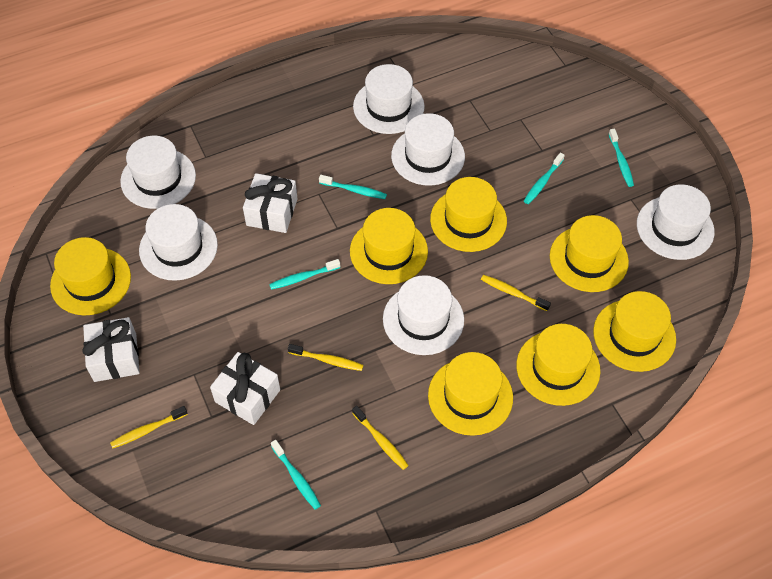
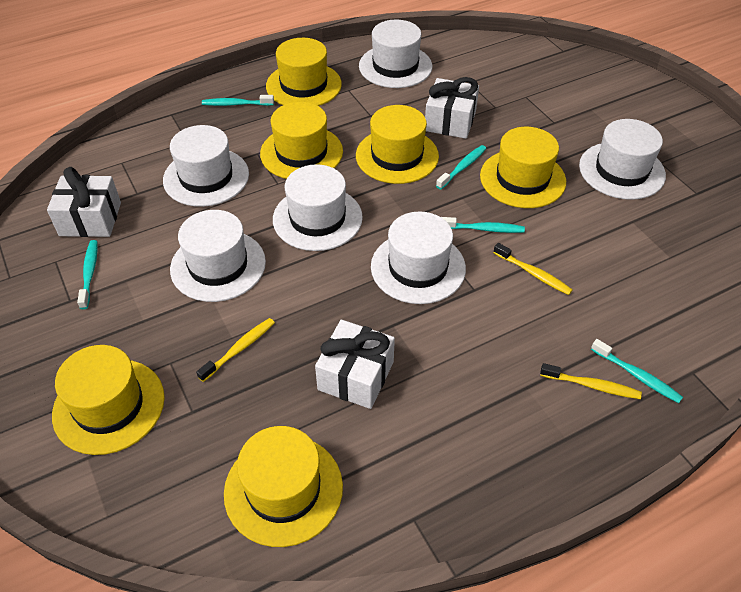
yellow hat: 7 -> 6
yellow toothbrush: 4 -> 3

